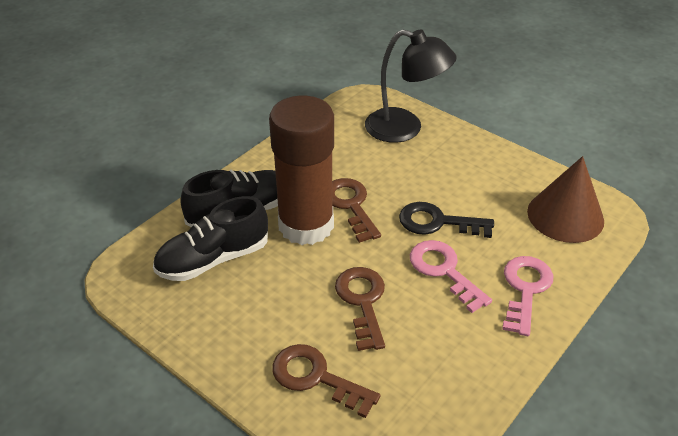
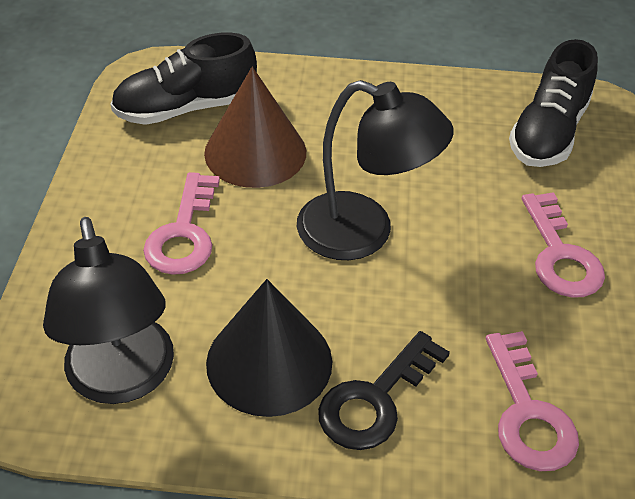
black cone: 0 -> 1
black lamp: 1 -> 2
brown glue stick: 1 -> 0
brown key: 3 -> 0
pink key: 2 -> 3

